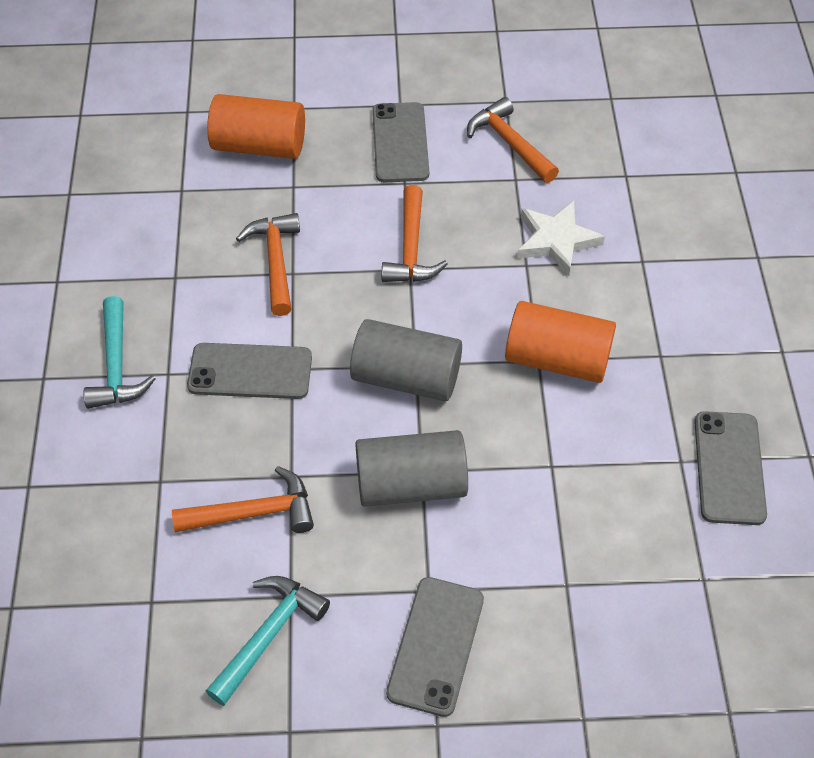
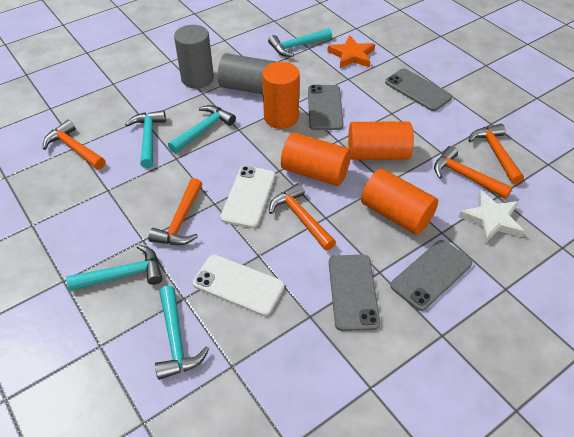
orange cylinder: 2 -> 4
orange hammer: 4 -> 5
orange star: 0 -> 1
turquoise hammer: 2 -> 5
white phone: 0 -> 2

